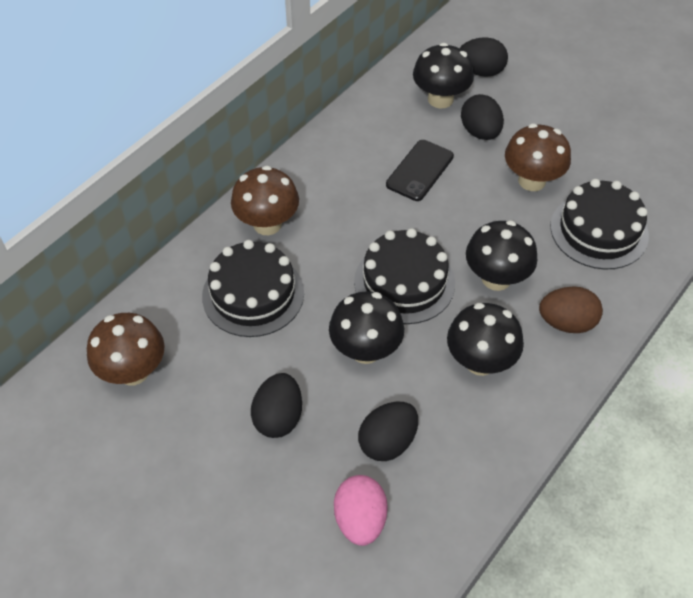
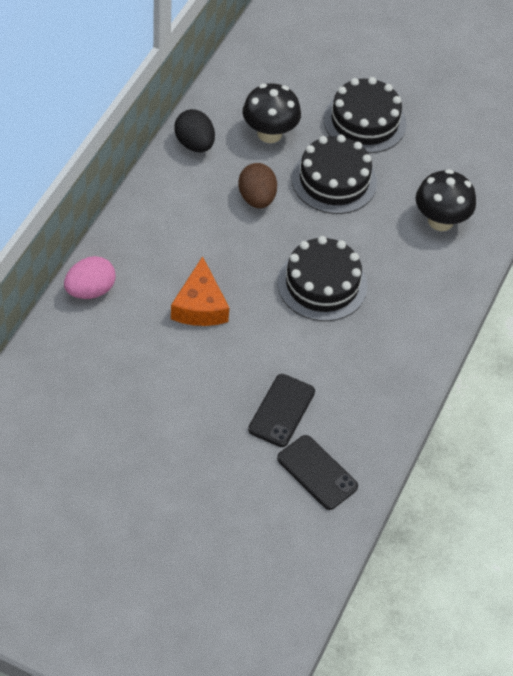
black egg: 4 -> 1
black mushroom: 4 -> 2
black phone: 1 -> 2
brown mushroom: 3 -> 0
orange cheese: 0 -> 1

